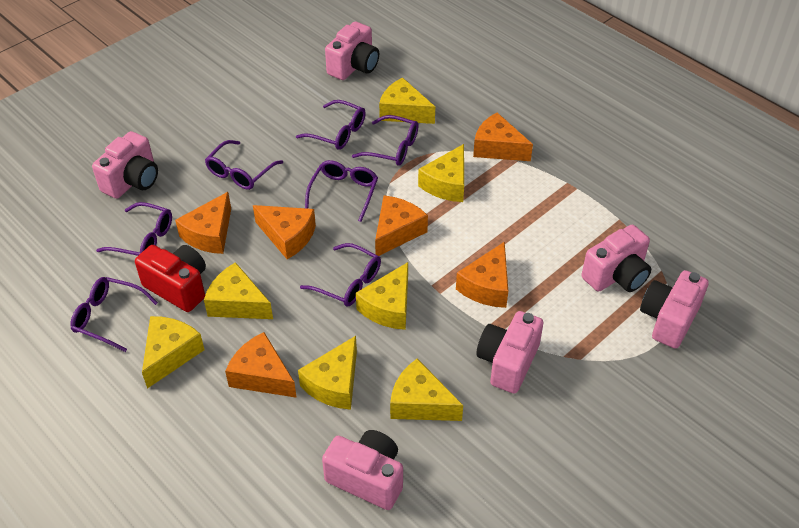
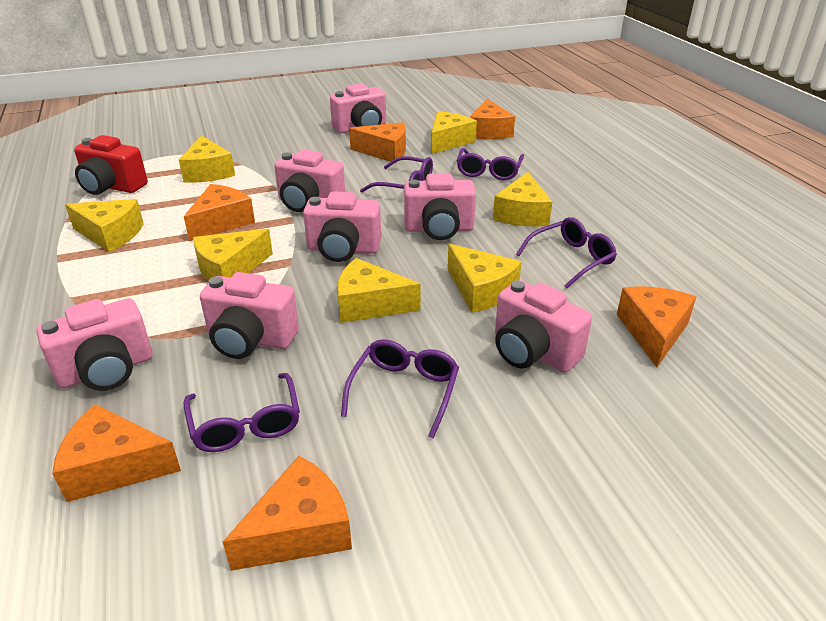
pink camera: 6 -> 7
purple glasses: 7 -> 5

